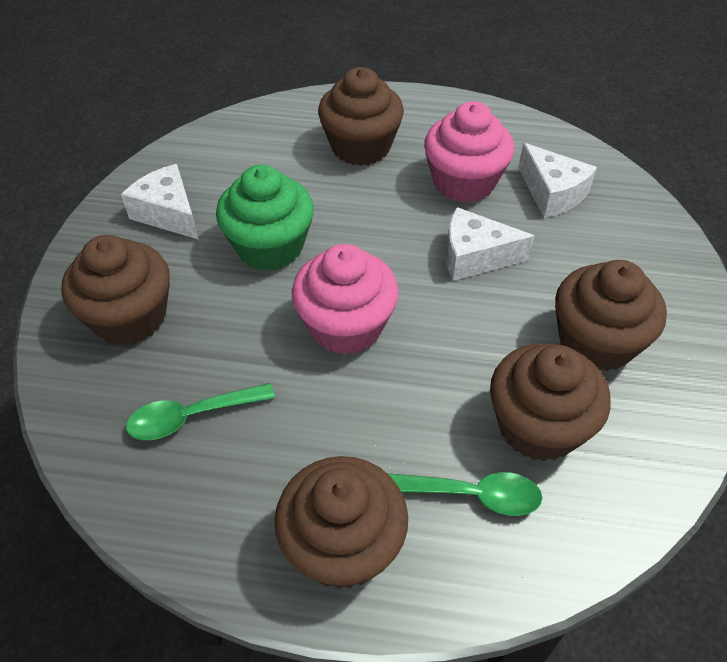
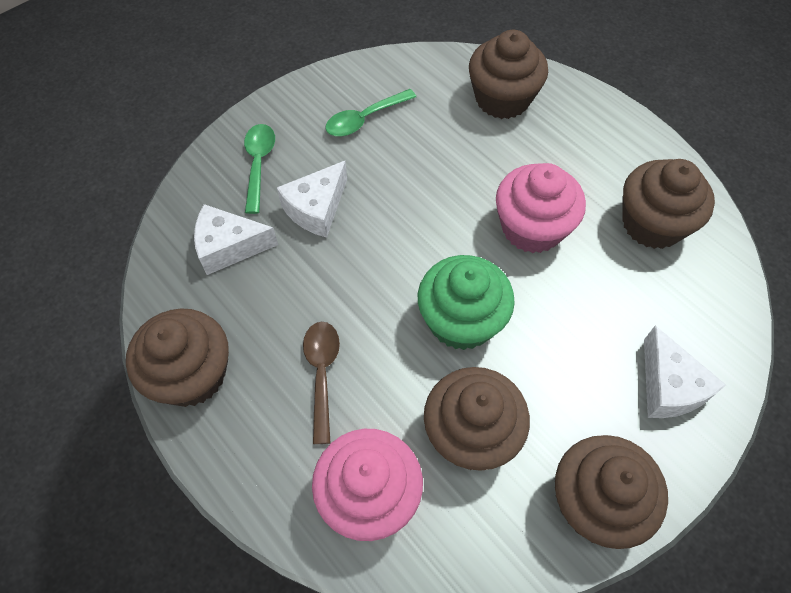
brown spoon: 0 -> 1

